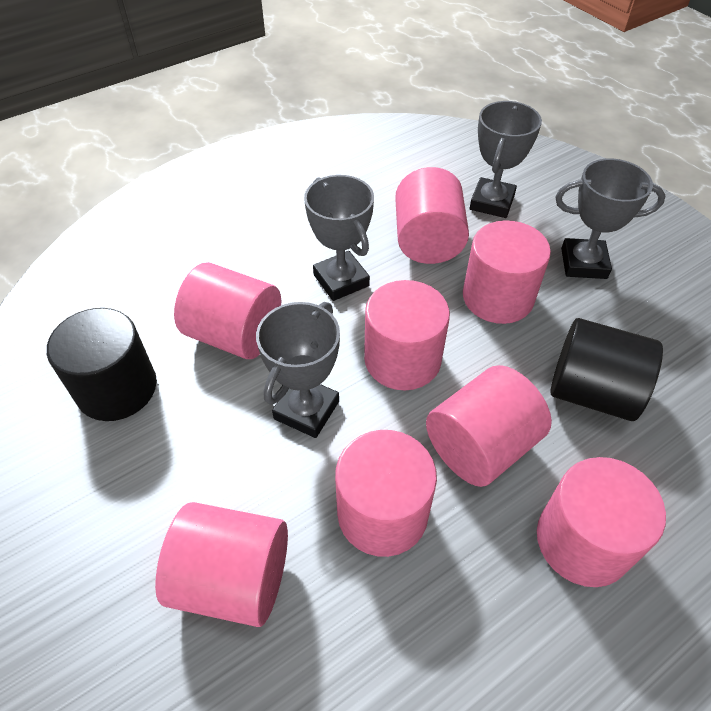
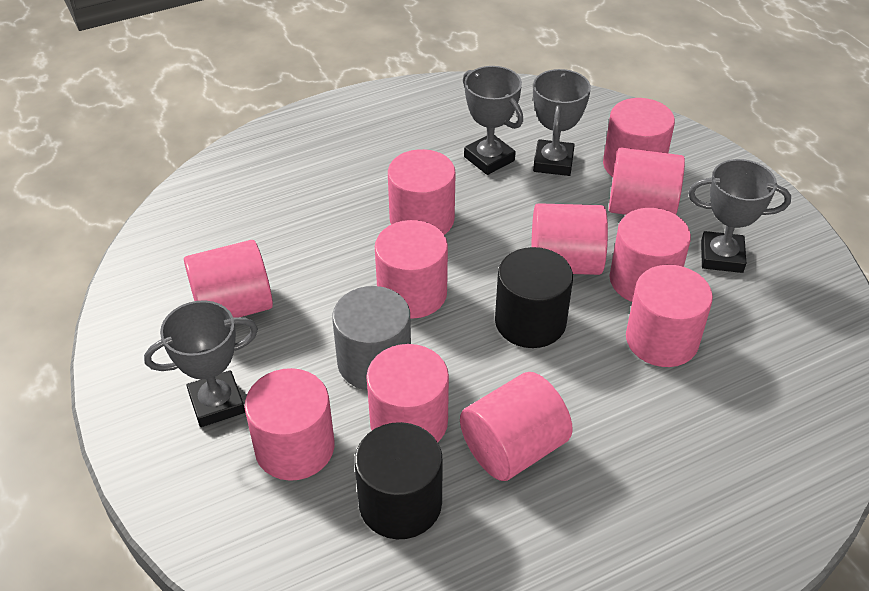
grey cylinder: 0 -> 1
pink cylinder: 8 -> 11

